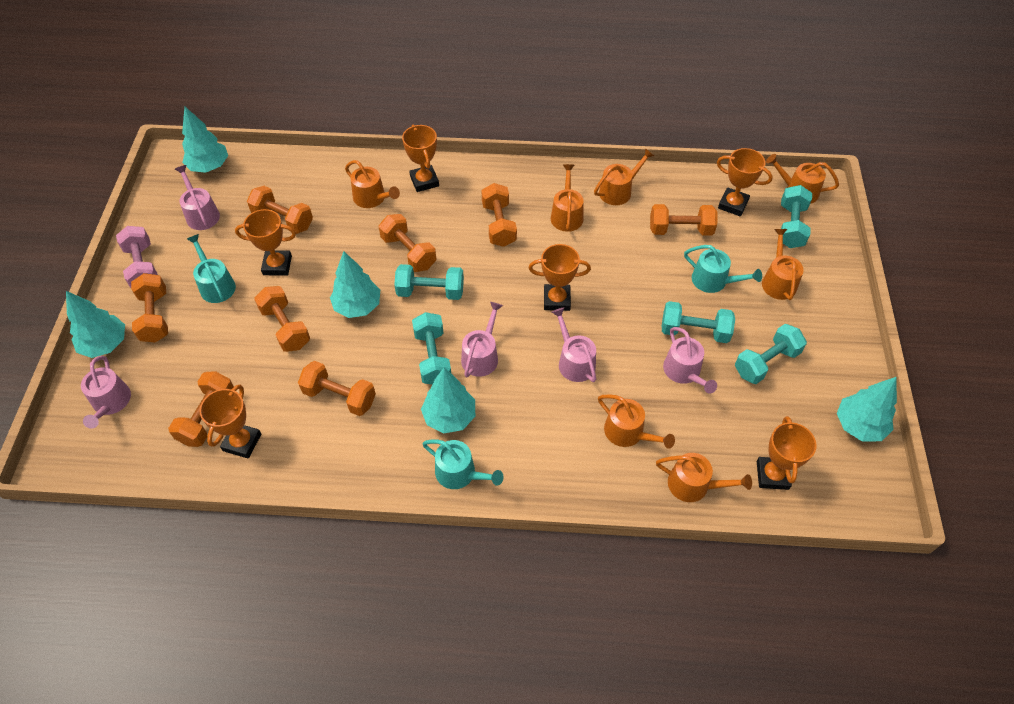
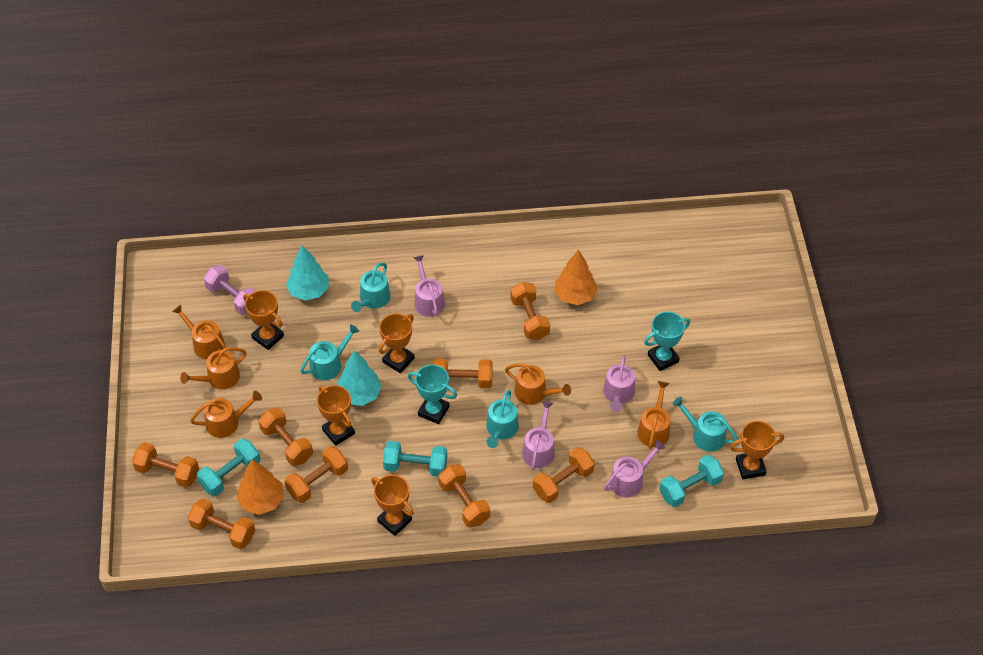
orange tree: 0 -> 2
orange trophy: 6 -> 5
orange watering can: 7 -> 5
pink watering can: 5 -> 4
turquoise dumbbell: 5 -> 3
turquoise tree: 5 -> 2
turquoise trophy: 0 -> 2
turquoise watering can: 3 -> 4

